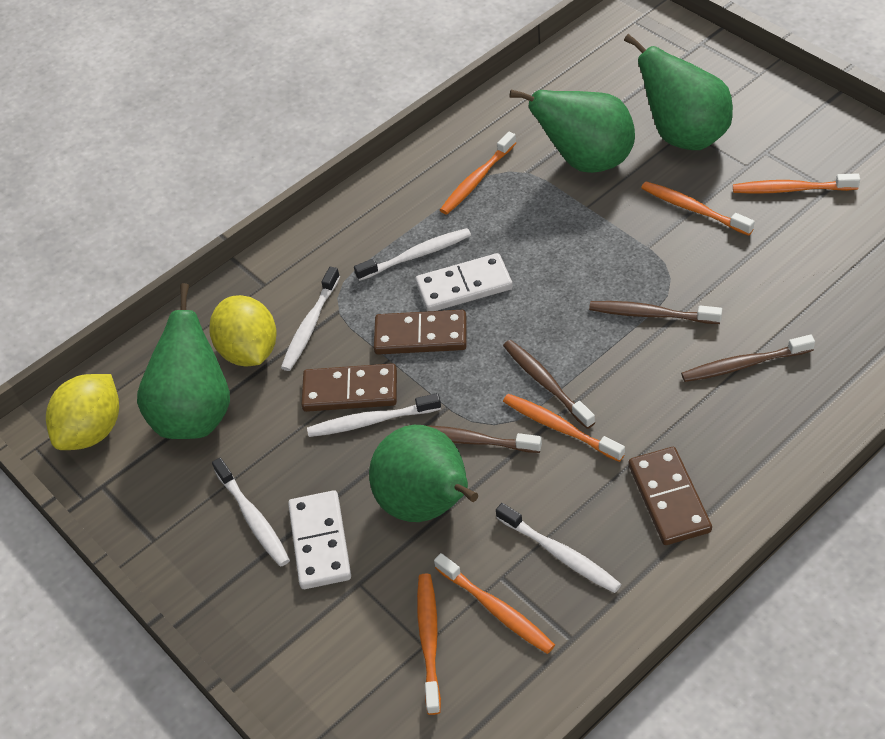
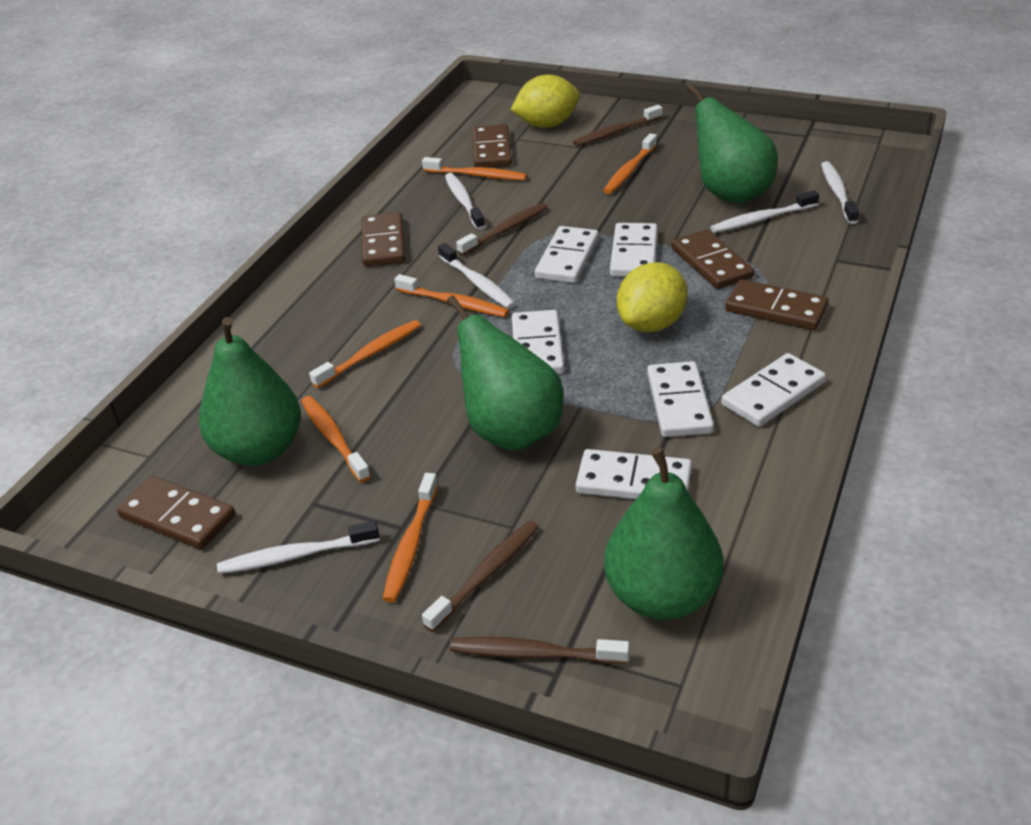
brown domino: 3 -> 5
white domino: 2 -> 6

